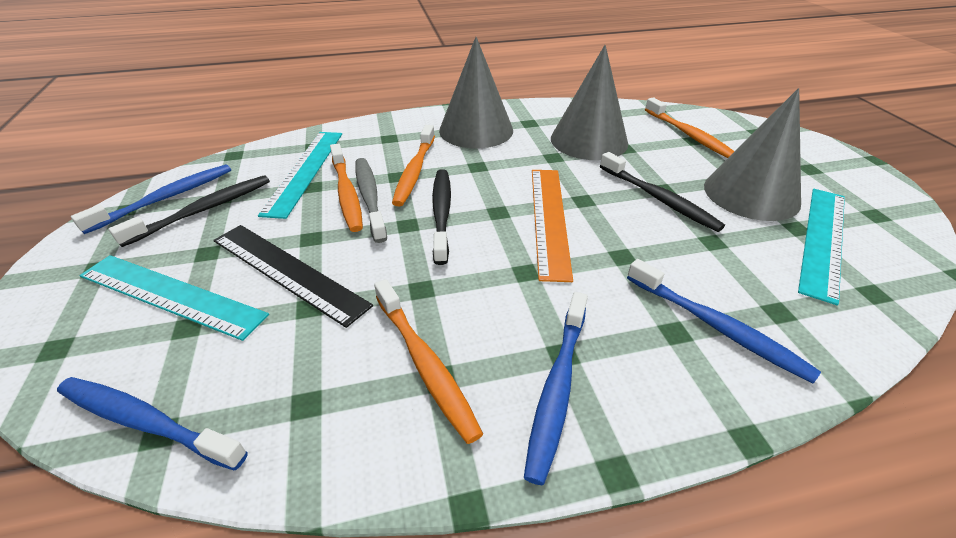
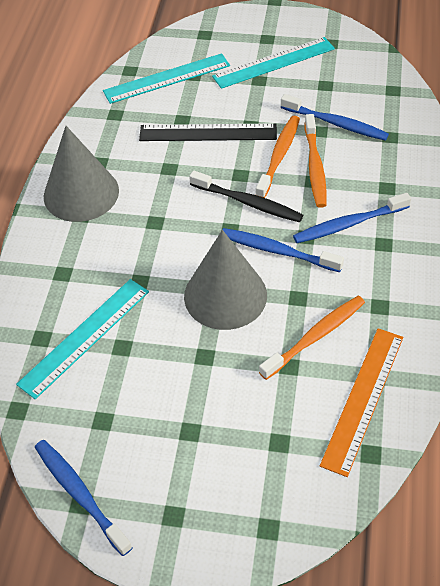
black toothbrush: 3 -> 1
grey cone: 3 -> 2
grey toothbrush: 1 -> 0
orange toothbrush: 4 -> 3

